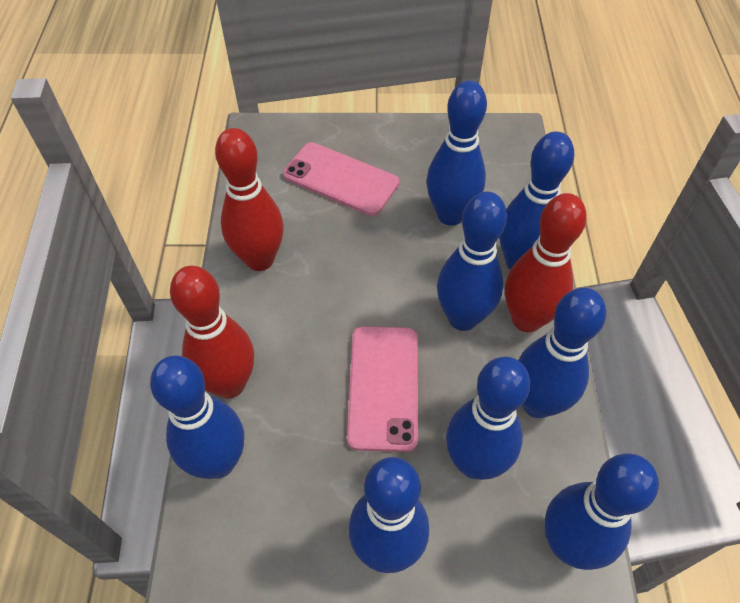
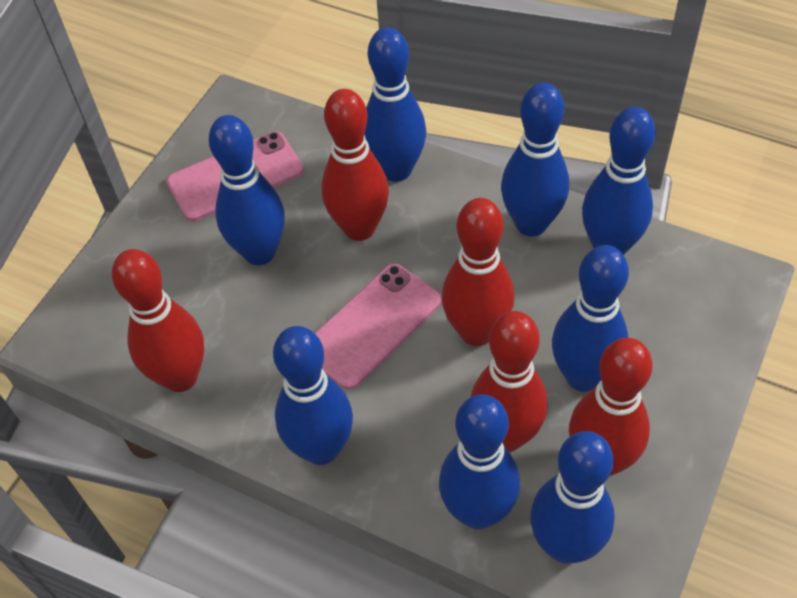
red bowling pin: 3 -> 5

